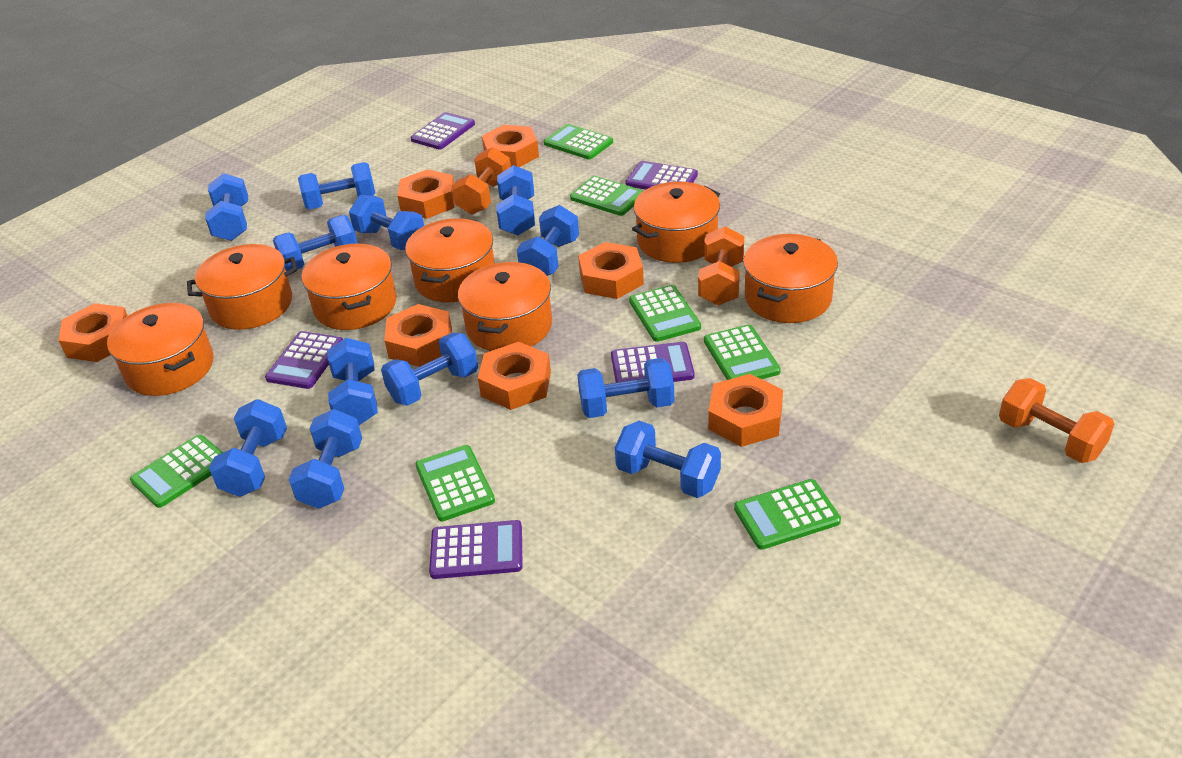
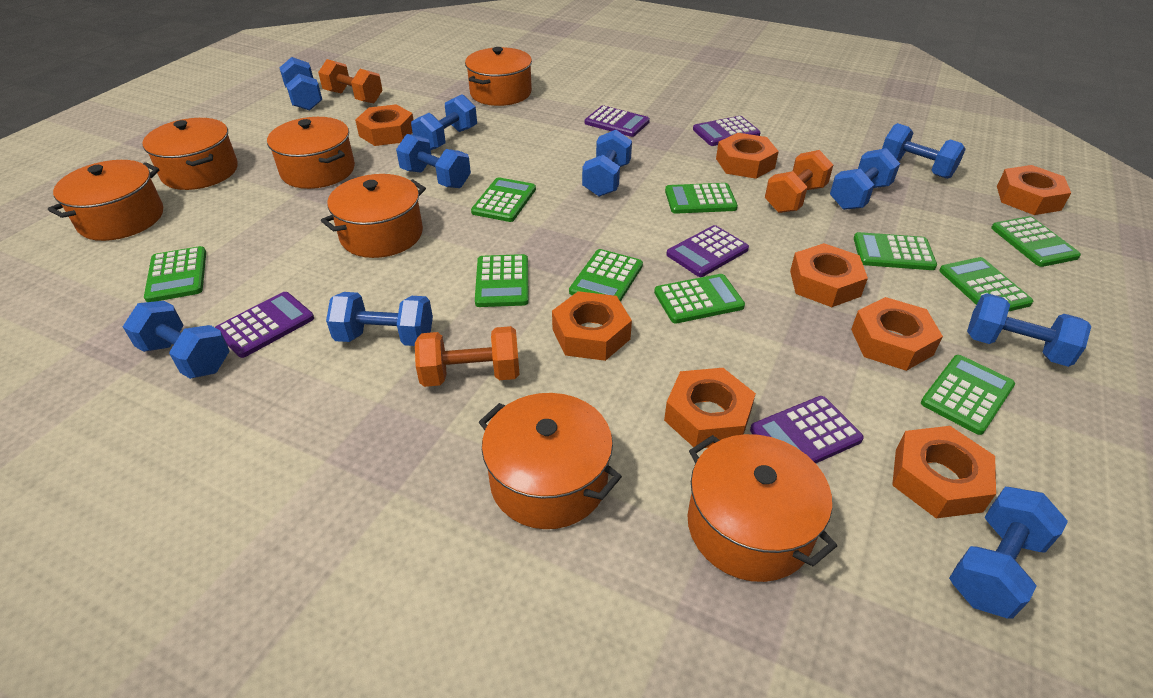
blue dumbbell: 12 -> 10
green calculator: 7 -> 10
orange nut: 7 -> 8

